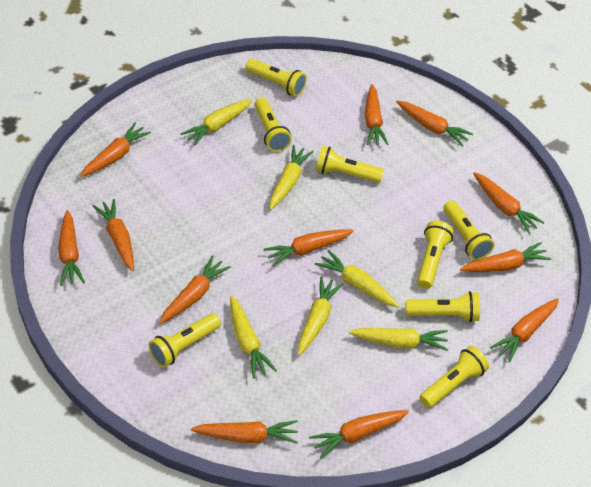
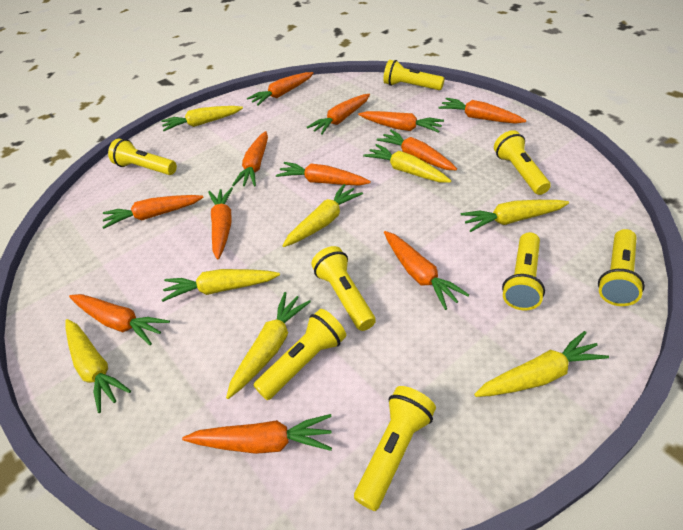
yellow carrot: 6 -> 8

